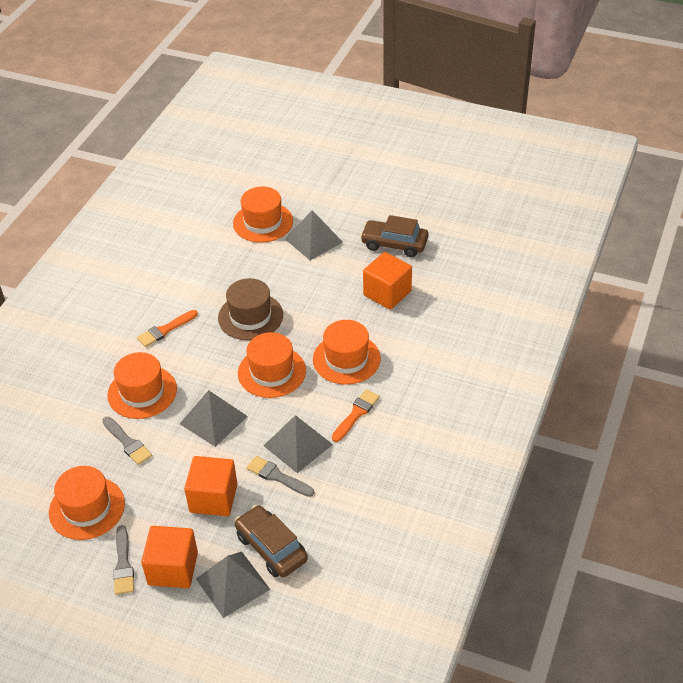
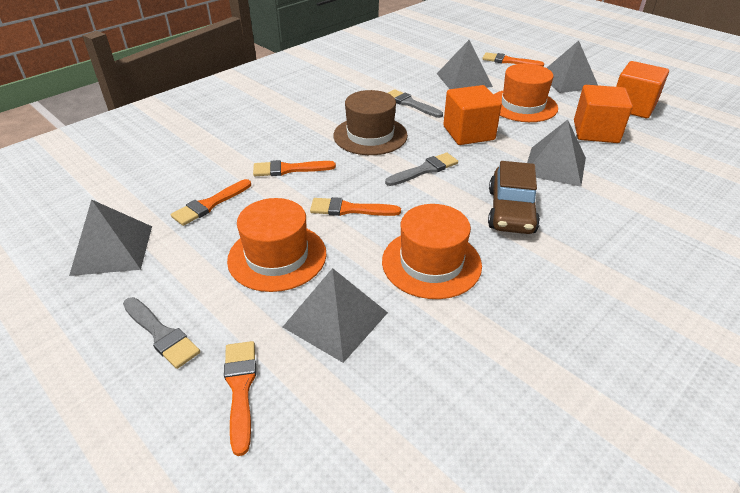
brown car: 2 -> 1
grey pyramid: 4 -> 5
orange brush: 2 -> 5
orange hat: 5 -> 3

